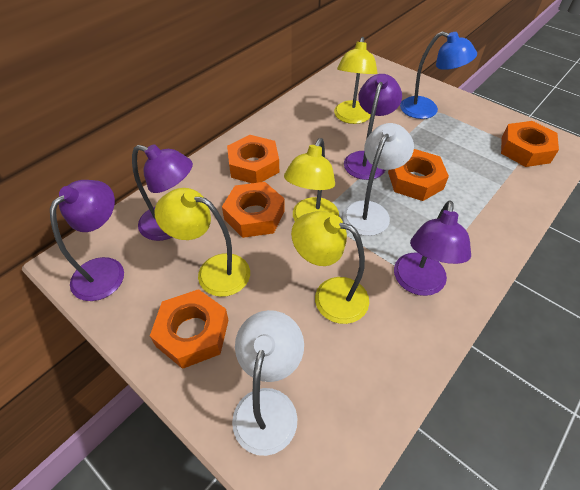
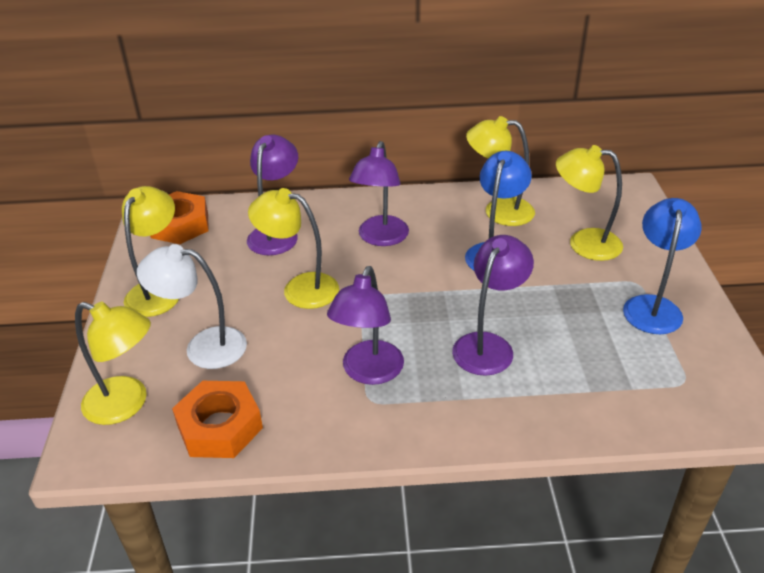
blue lamp: 1 -> 2
orange nut: 5 -> 2
white lamp: 2 -> 1
yellow lamp: 4 -> 5

